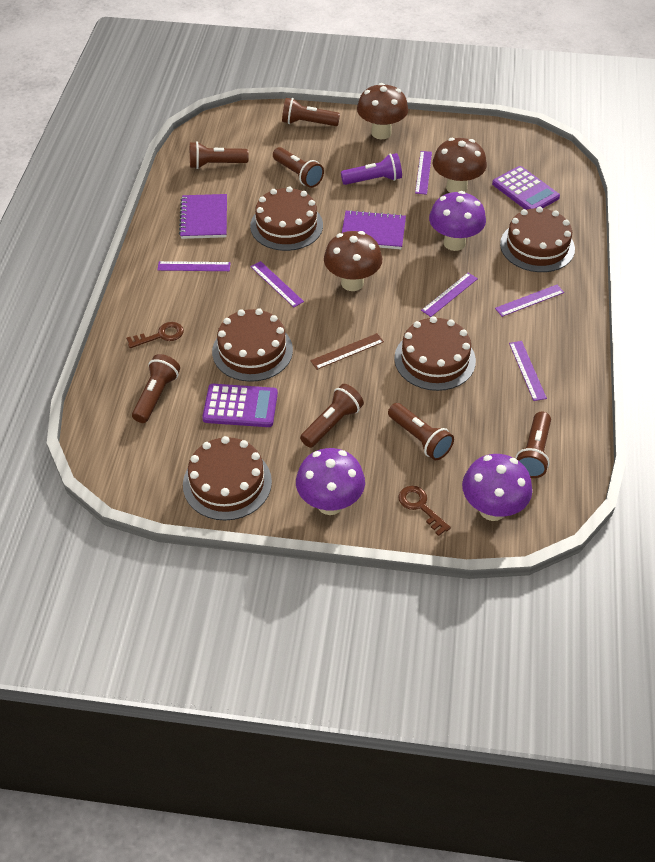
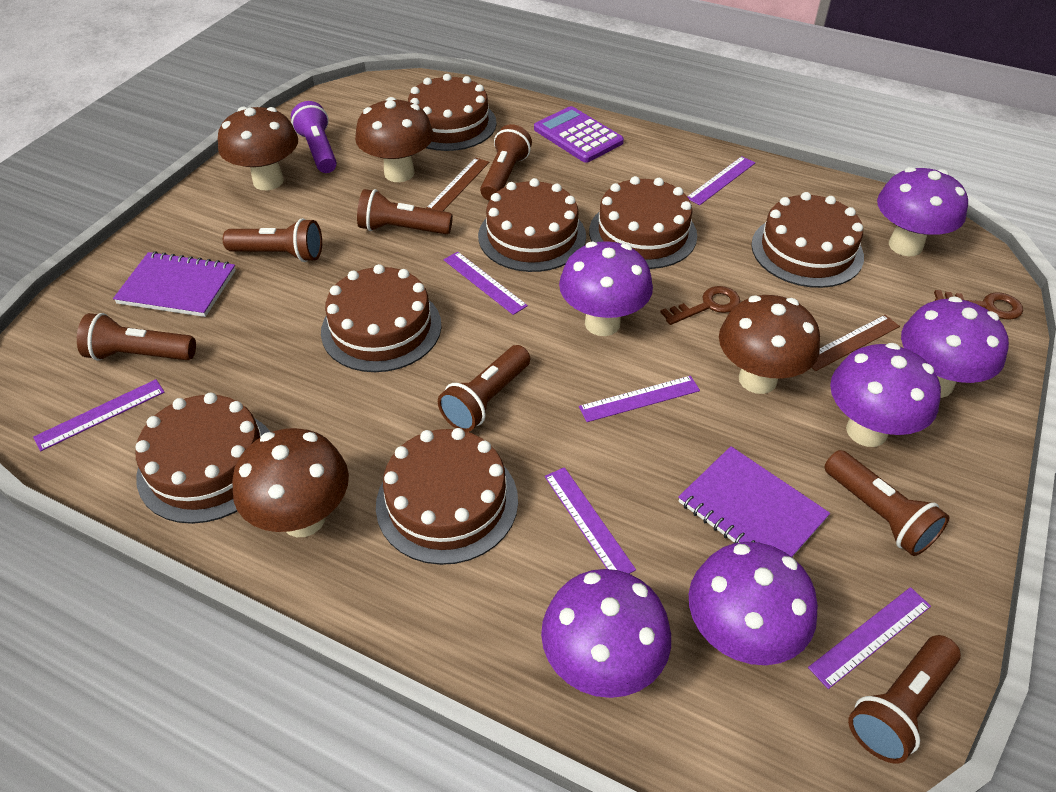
brown cake: 5 -> 7
brown mushroom: 3 -> 4
brown ruler: 1 -> 2
purple calculator: 2 -> 1
purple mushroom: 3 -> 6

